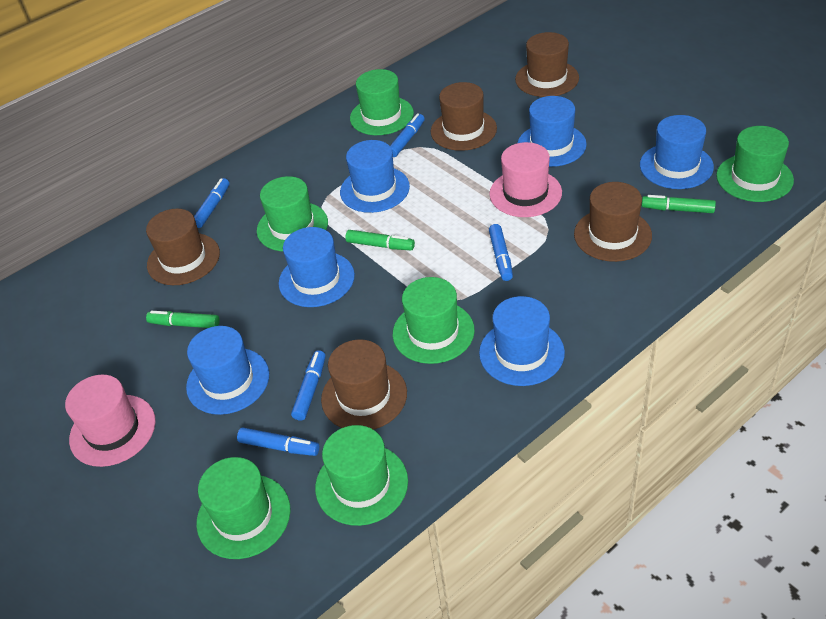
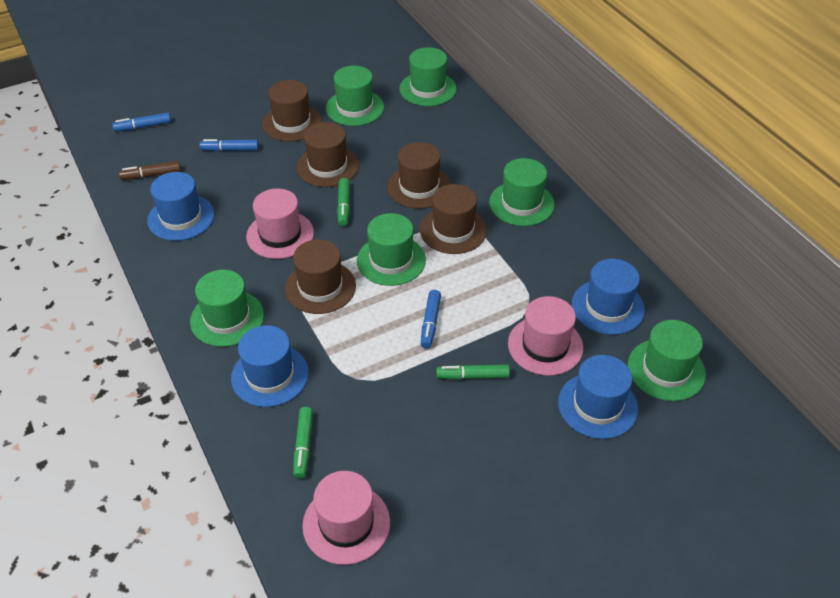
blue hat: 6 -> 4
blue marker: 5 -> 3
brown marker: 0 -> 1
pink hat: 2 -> 3

